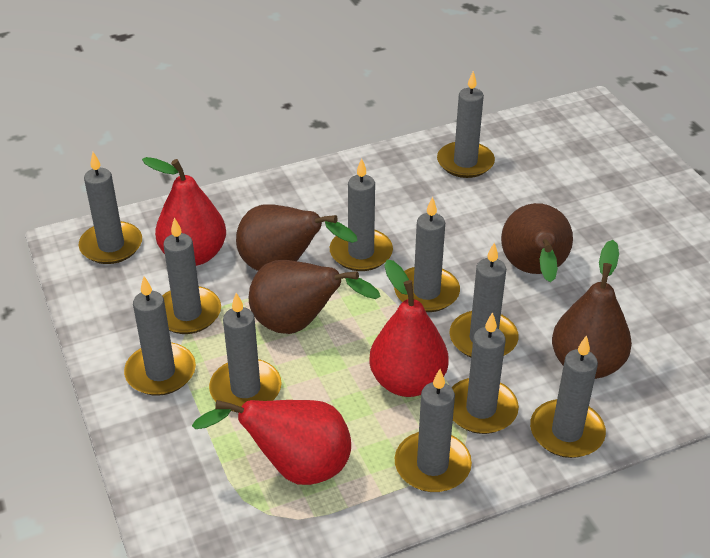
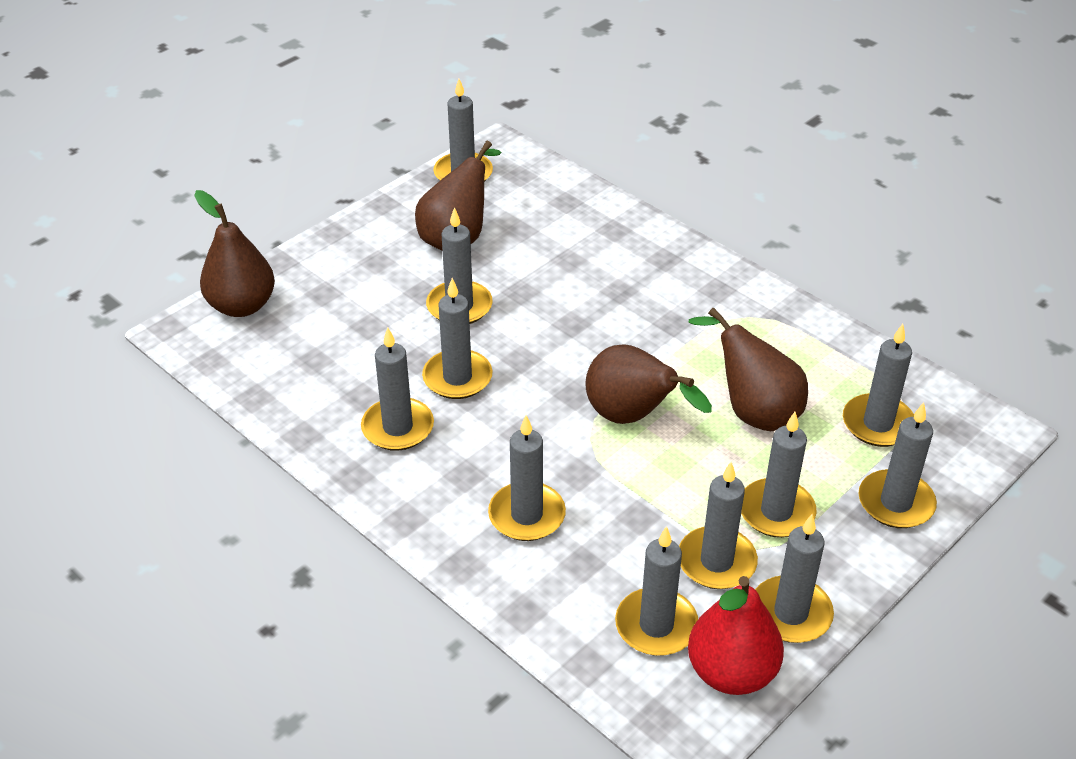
red pear: 3 -> 1

